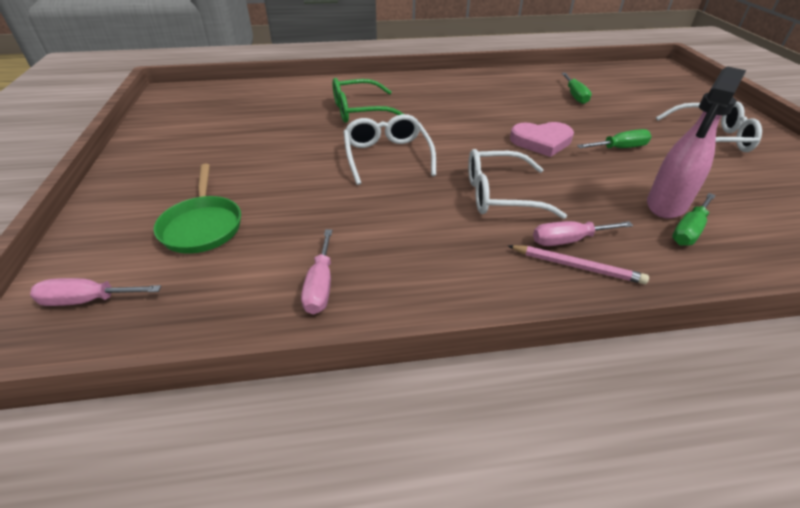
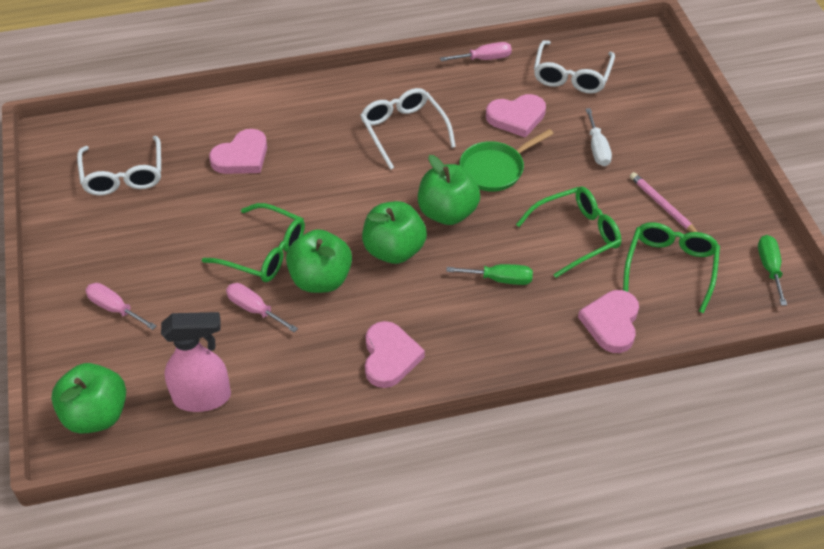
green apple: 0 -> 4
green glasses: 1 -> 3
green screwdriver: 3 -> 2
pink heart: 1 -> 4
white screwdriver: 0 -> 1

